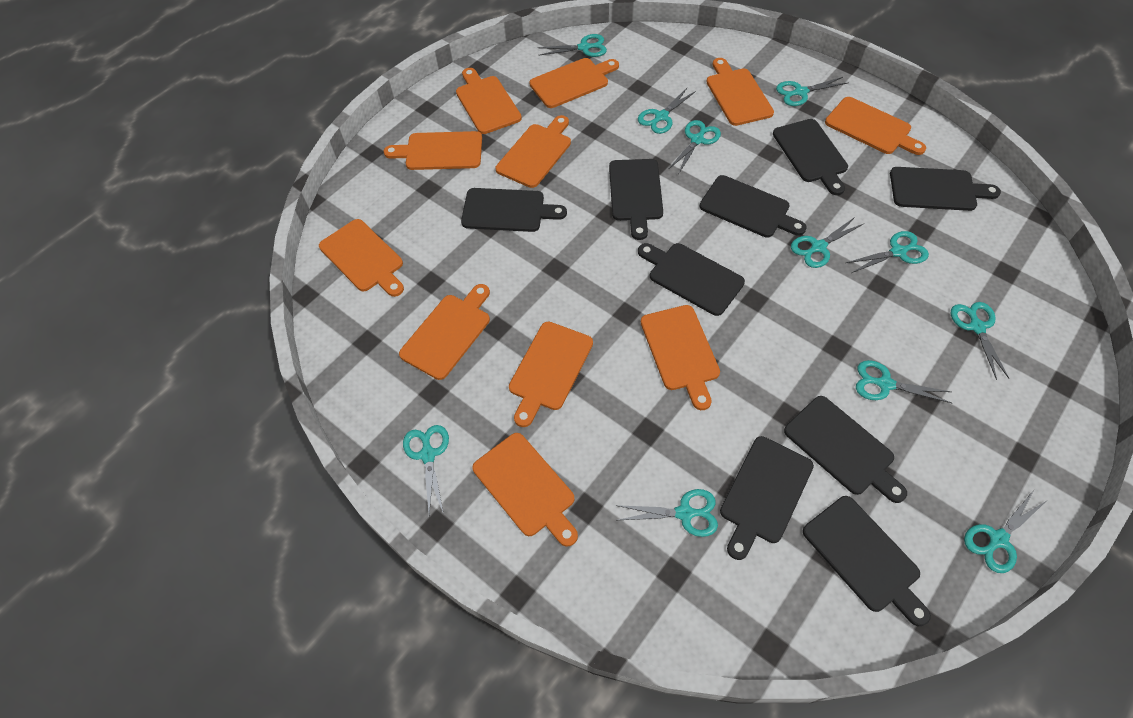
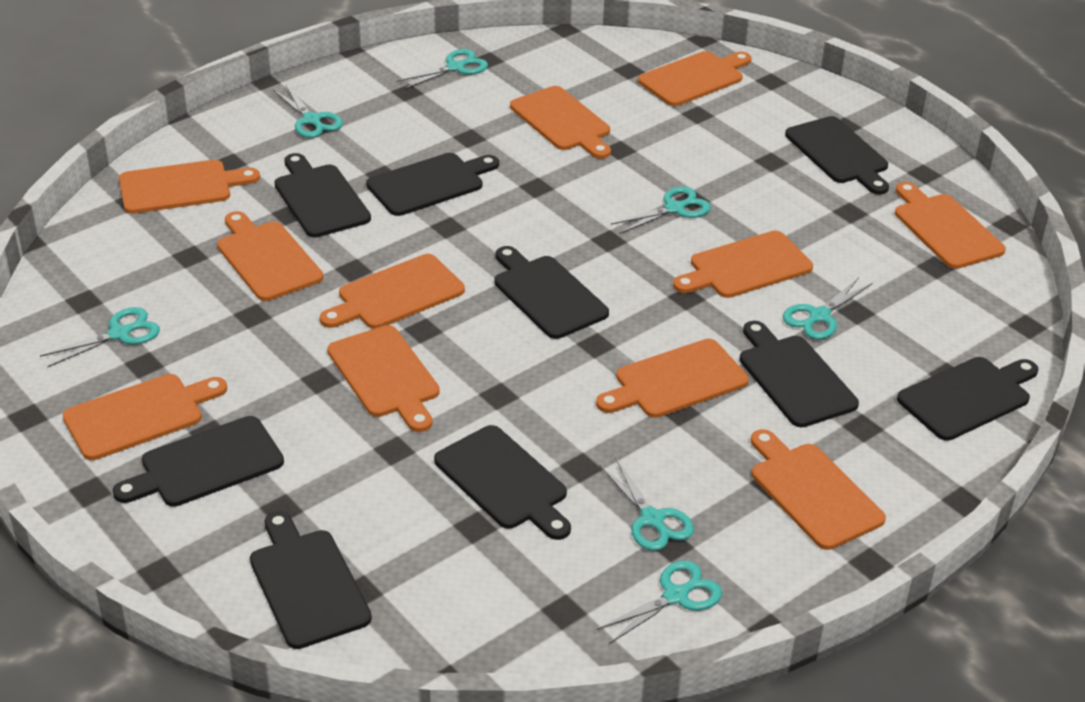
turquoise scissors: 11 -> 7

